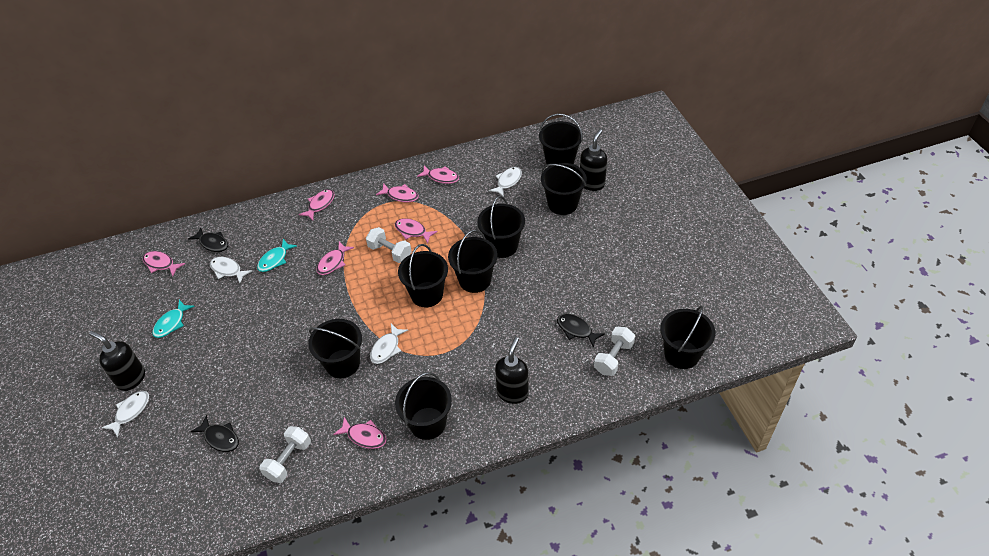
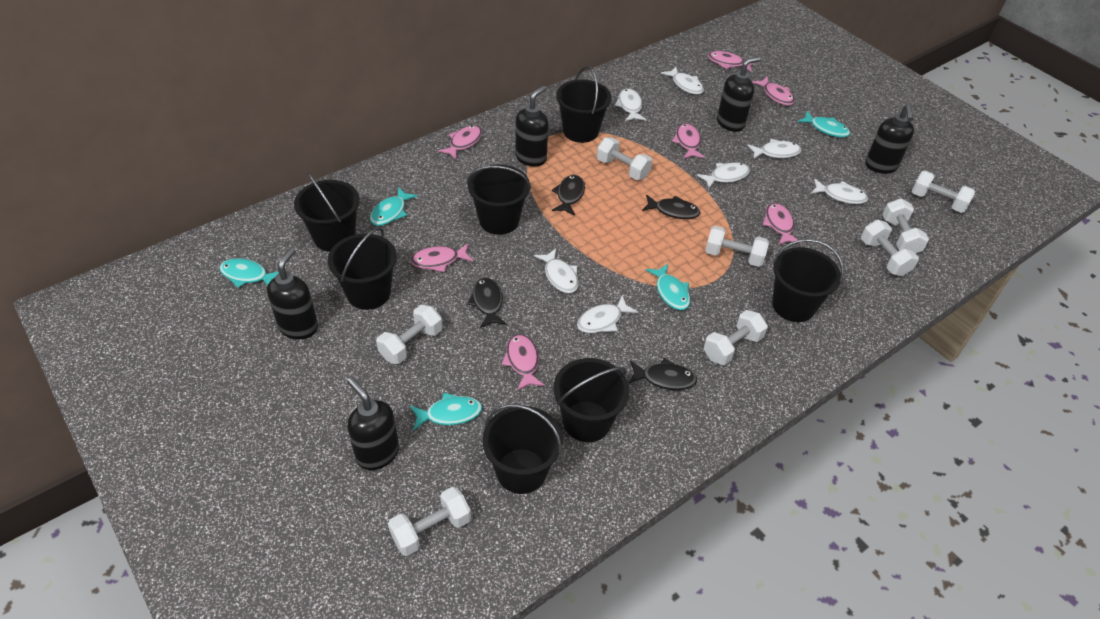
black bucket: 8 -> 7
black fish: 3 -> 4
black soap dispenser: 3 -> 5
turquoise fish: 2 -> 5
white dumbbell: 3 -> 8
white fish: 4 -> 7

